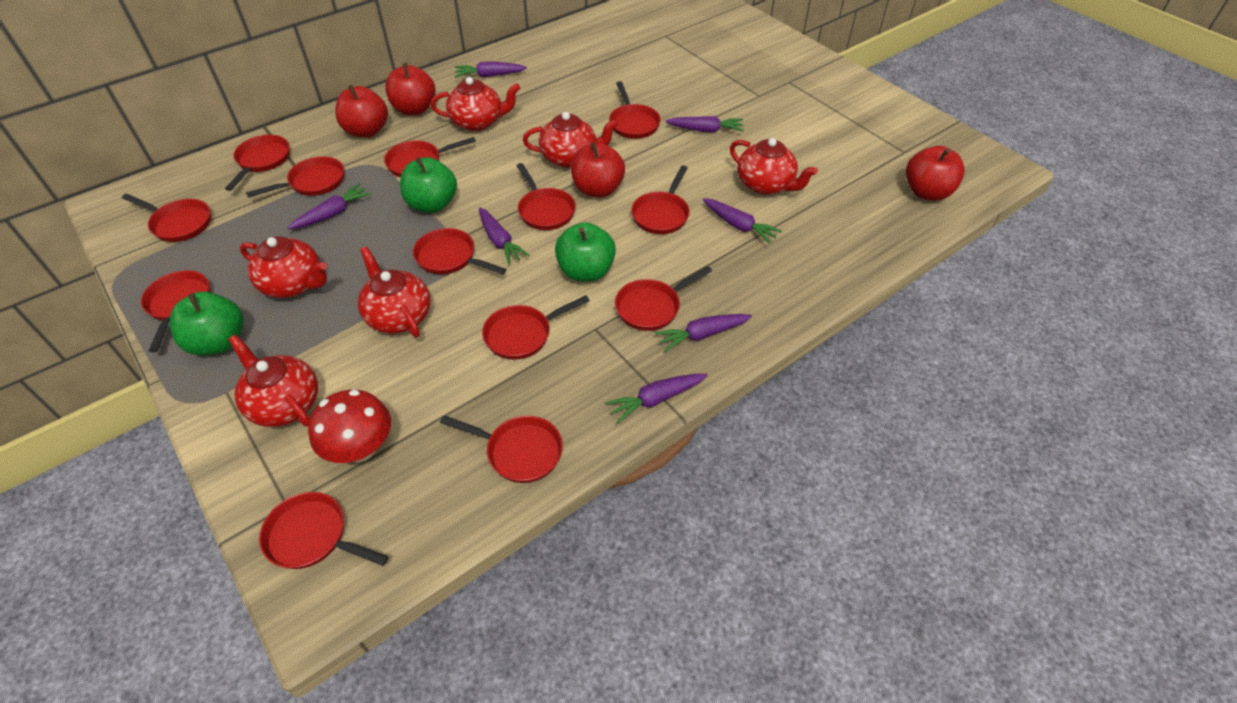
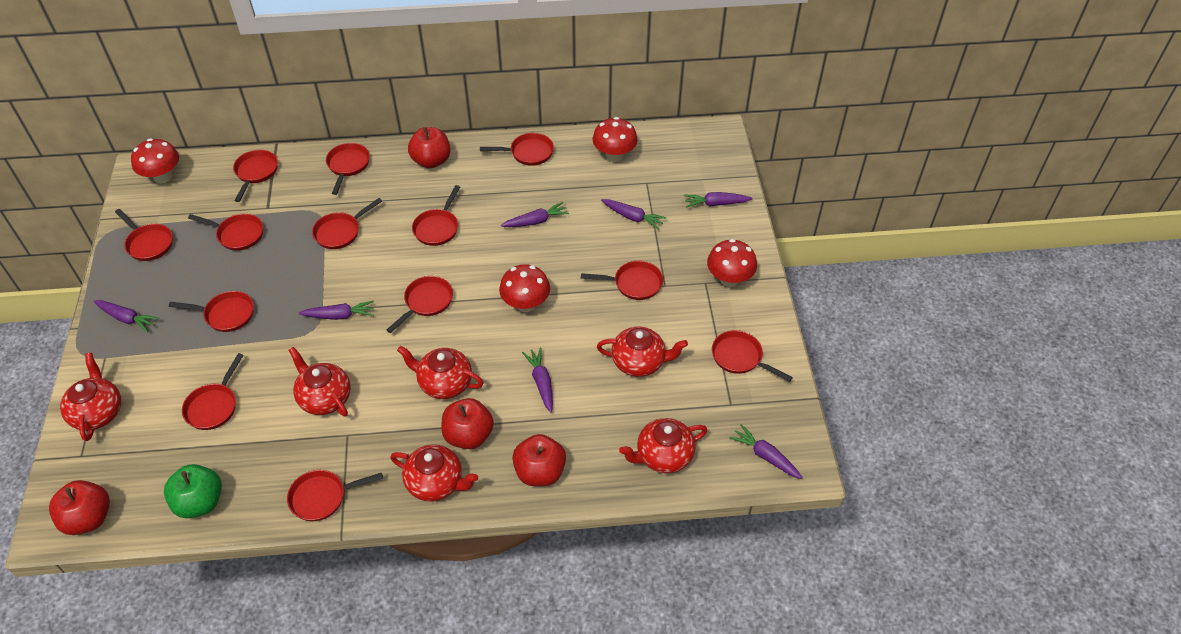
green apple: 3 -> 1
red mushroom: 1 -> 4

